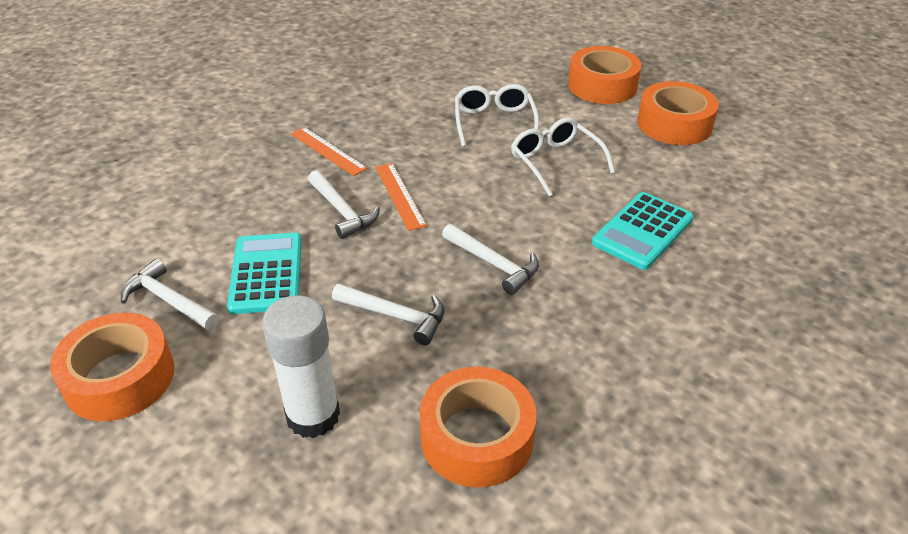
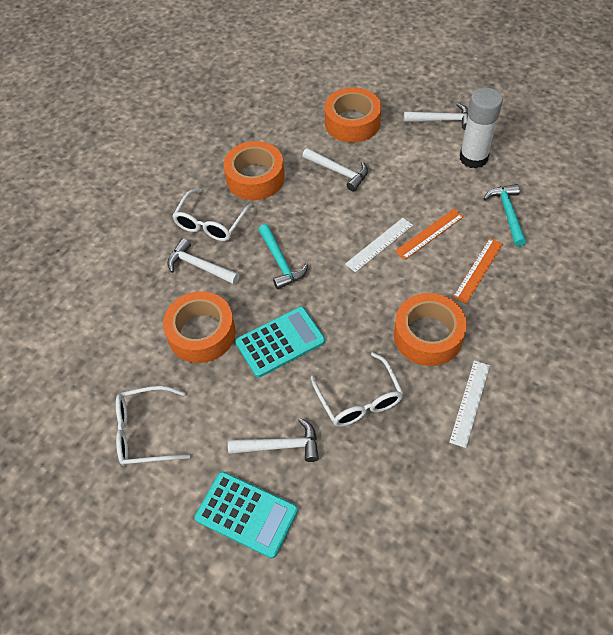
turquoise hammer: 0 -> 2
white glasses: 2 -> 3
white ruler: 0 -> 2

